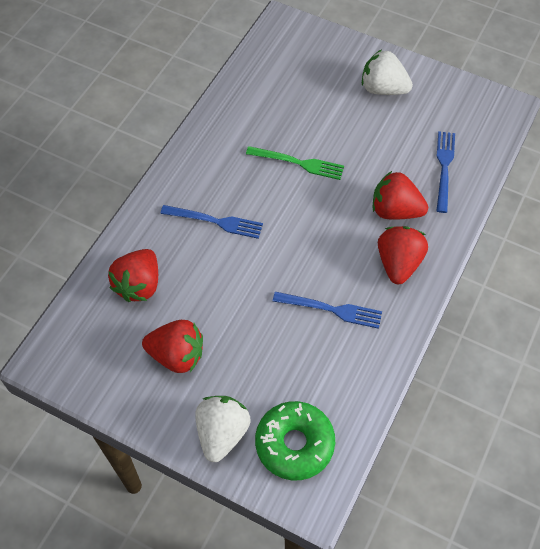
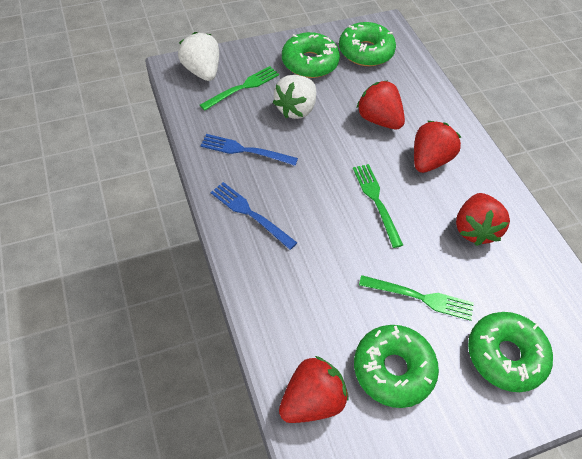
blue fork: 3 -> 2
green donut: 1 -> 4
green fork: 1 -> 3

